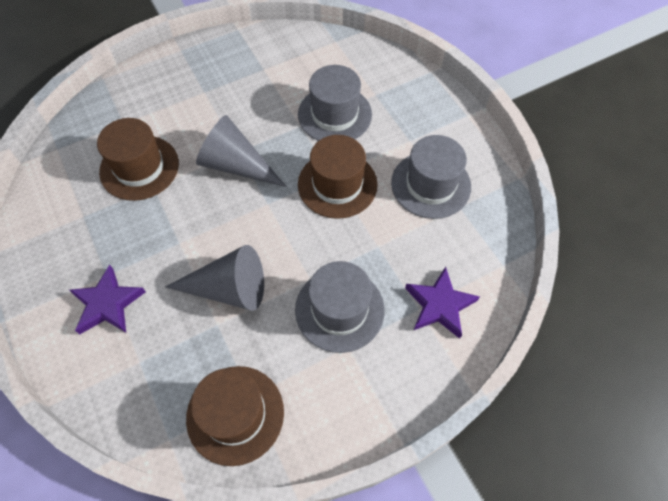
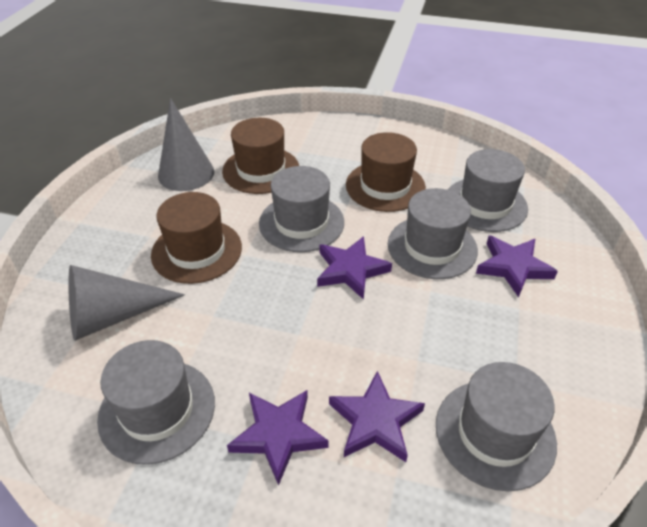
grey hat: 3 -> 5
purple star: 2 -> 4

